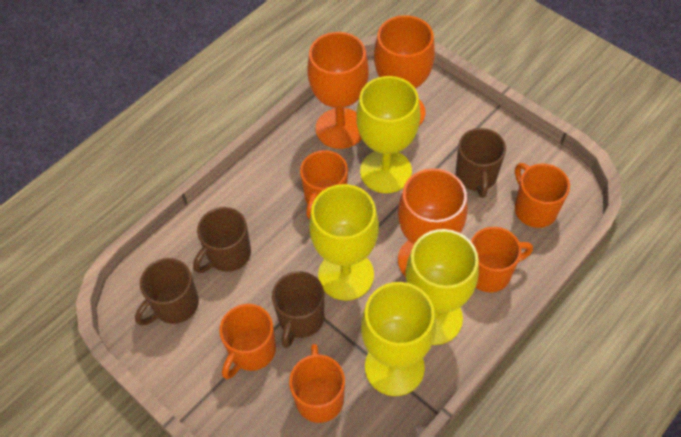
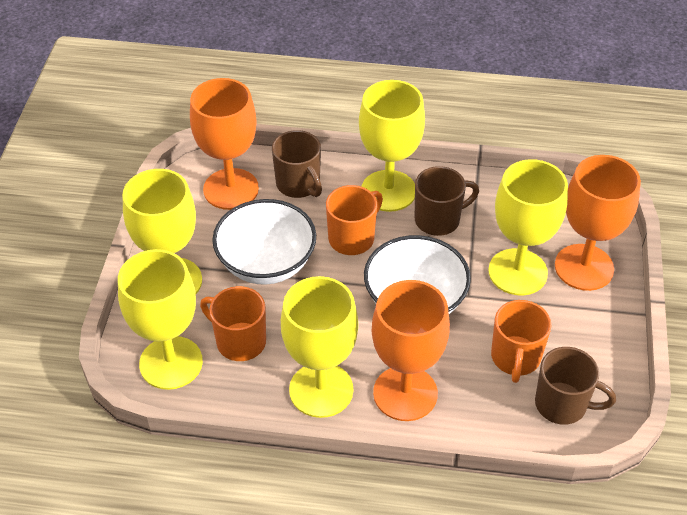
brown mug: 4 -> 3
orange mug: 5 -> 3
white bowl: 0 -> 2
yellow goblet: 4 -> 5

